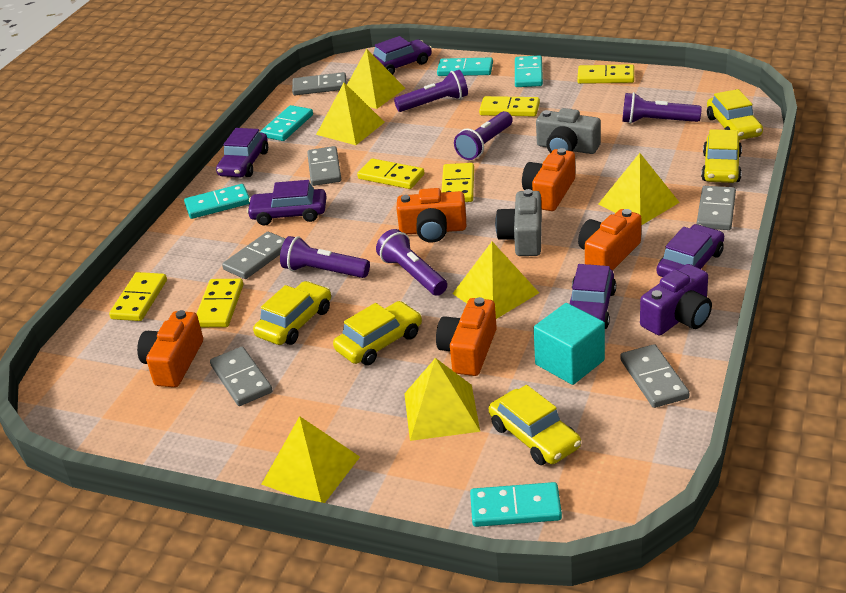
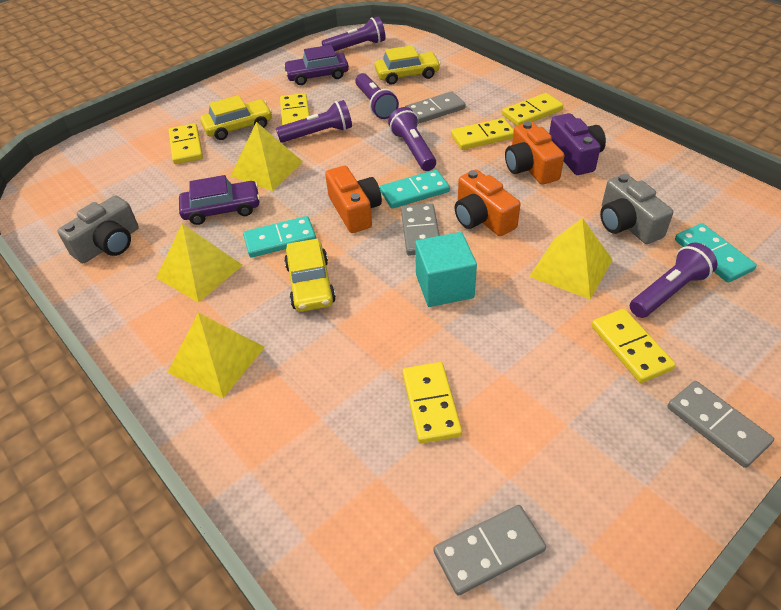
grey domino: 6 -> 4
orange camera: 5 -> 3
purple car: 5 -> 2
turquoise domino: 5 -> 3
yellow car: 5 -> 3
yellow pyramid: 6 -> 4

